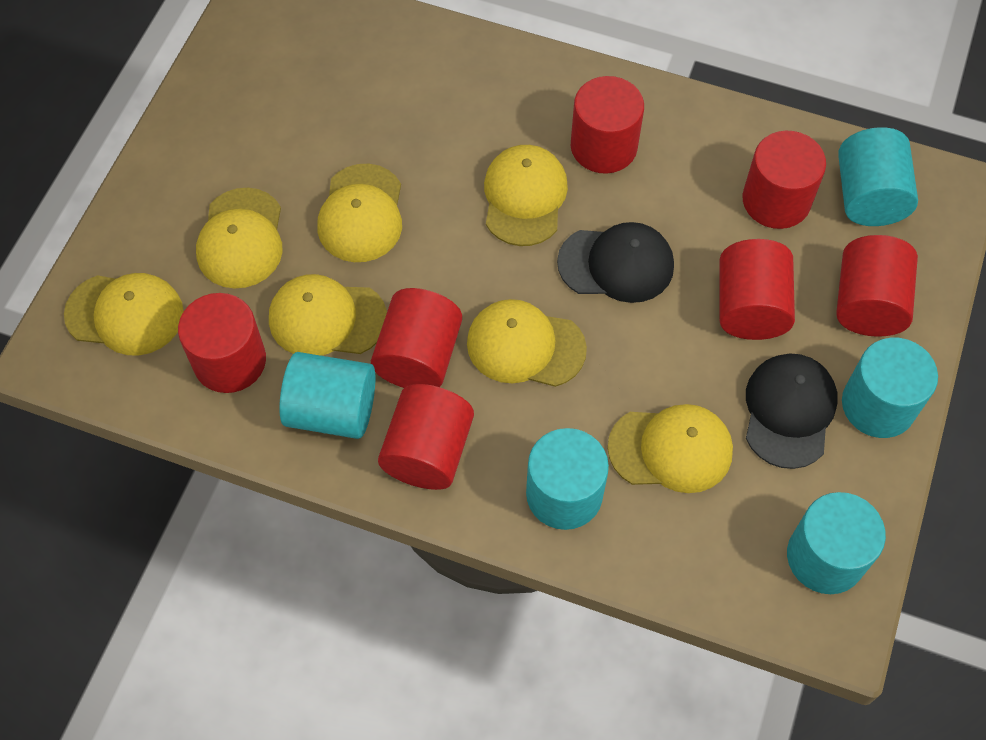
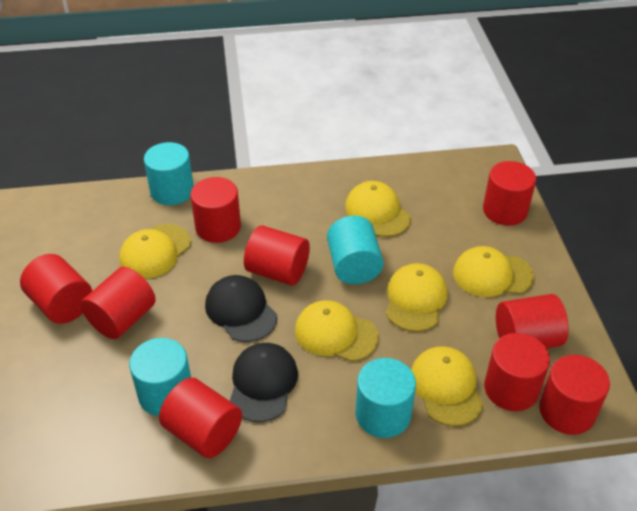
red cylinder: 7 -> 9
turquoise cylinder: 5 -> 4
yellow cap: 7 -> 6

